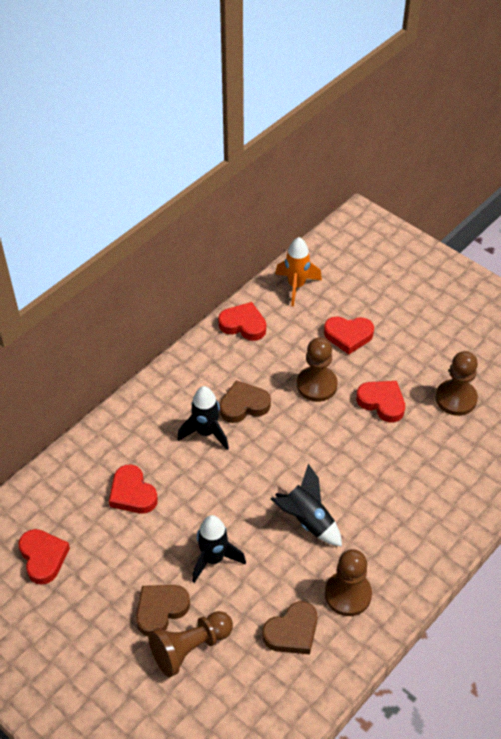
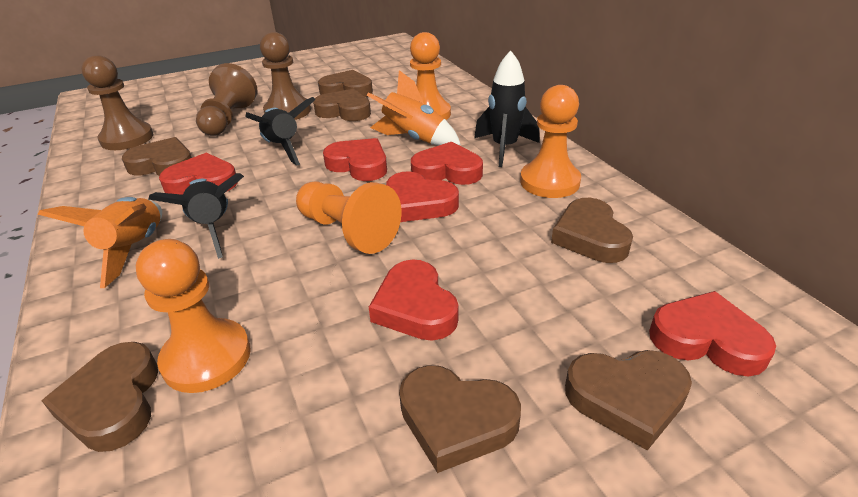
brown heart: 3 -> 7
brown pawn: 4 -> 3
orange pawn: 0 -> 4
orange rocket: 1 -> 2
red heart: 5 -> 6

